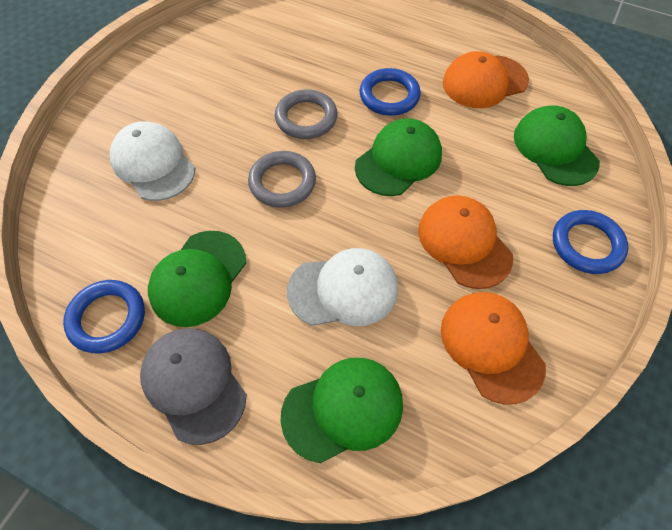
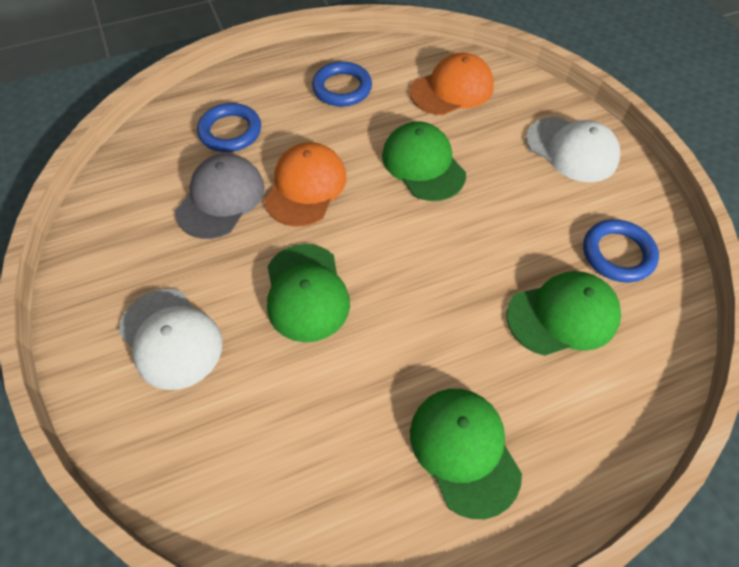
grey ring: 2 -> 0
orange cap: 3 -> 2

